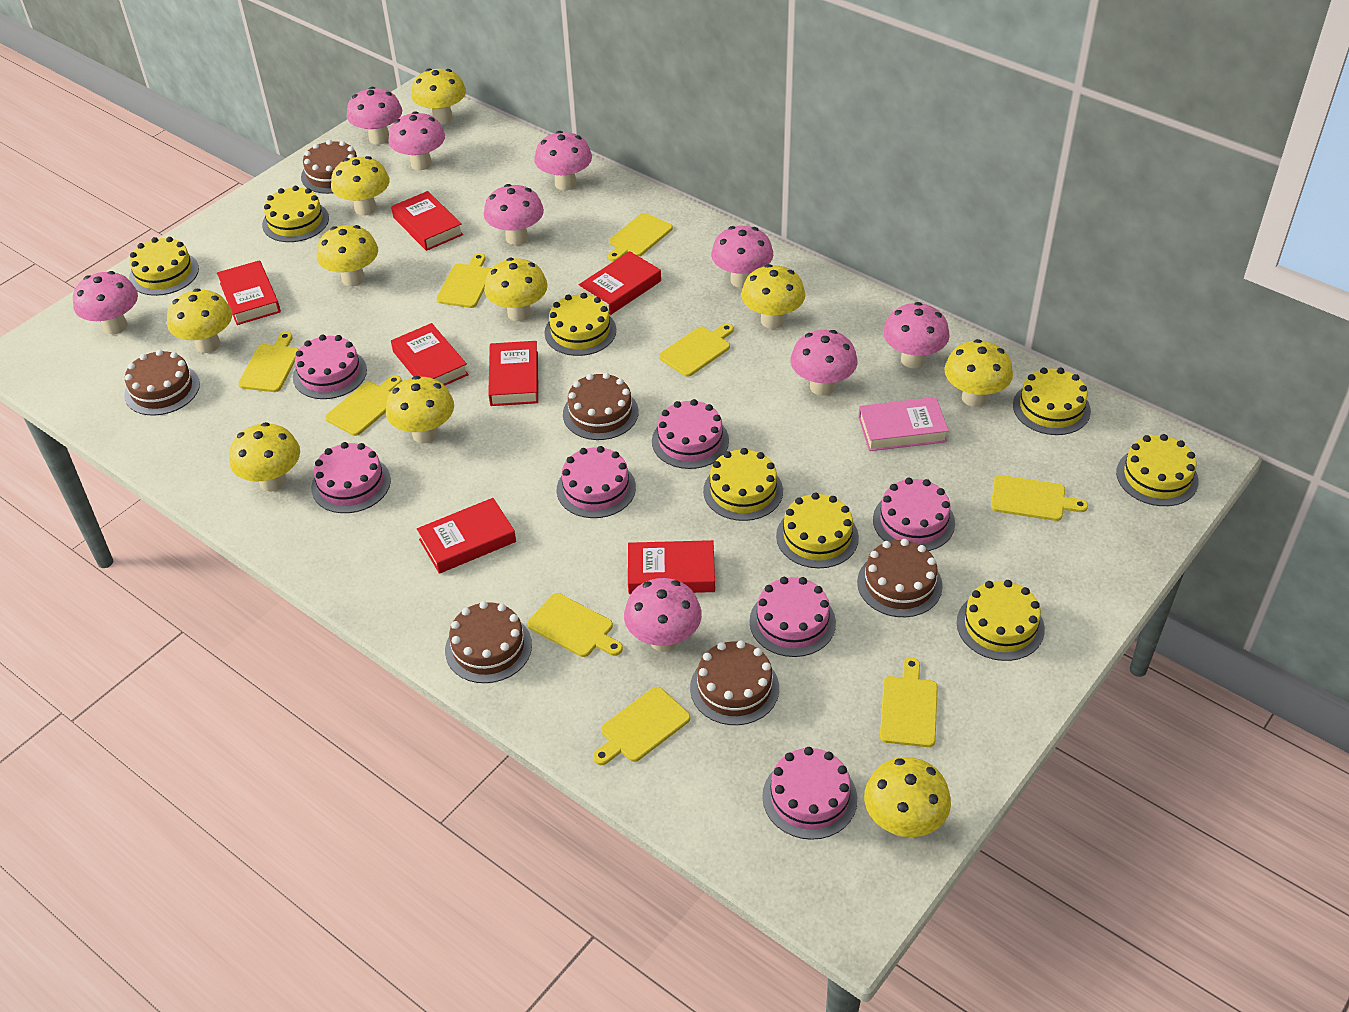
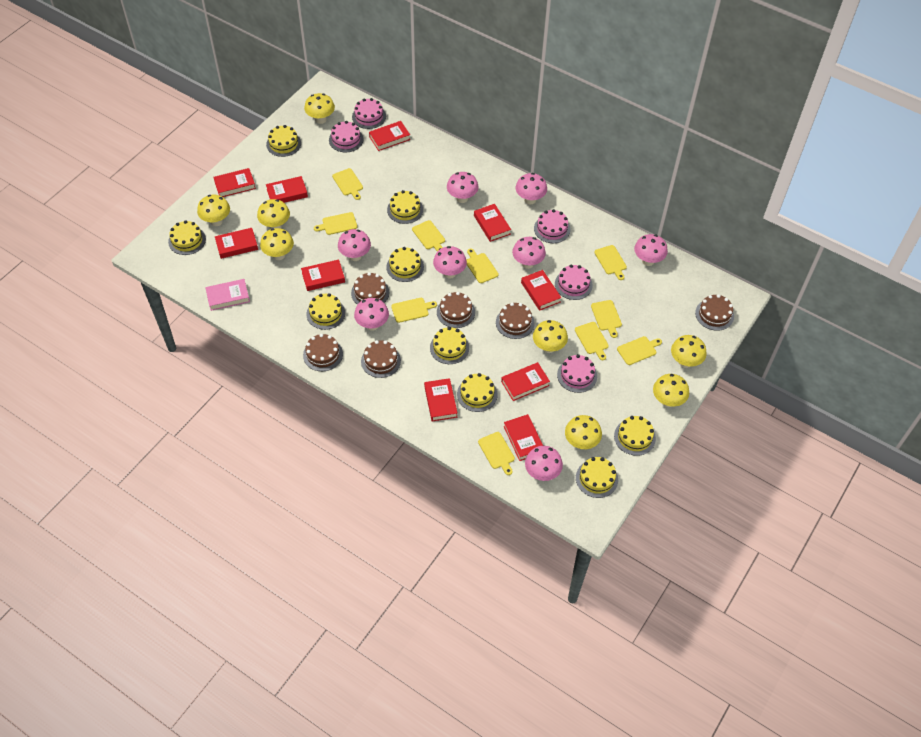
pink cake: 7 -> 5
pink mushroom: 9 -> 8
red book: 7 -> 10
yellow cake: 8 -> 9
yellow cutting board: 9 -> 10
yellow mushroom: 10 -> 8

